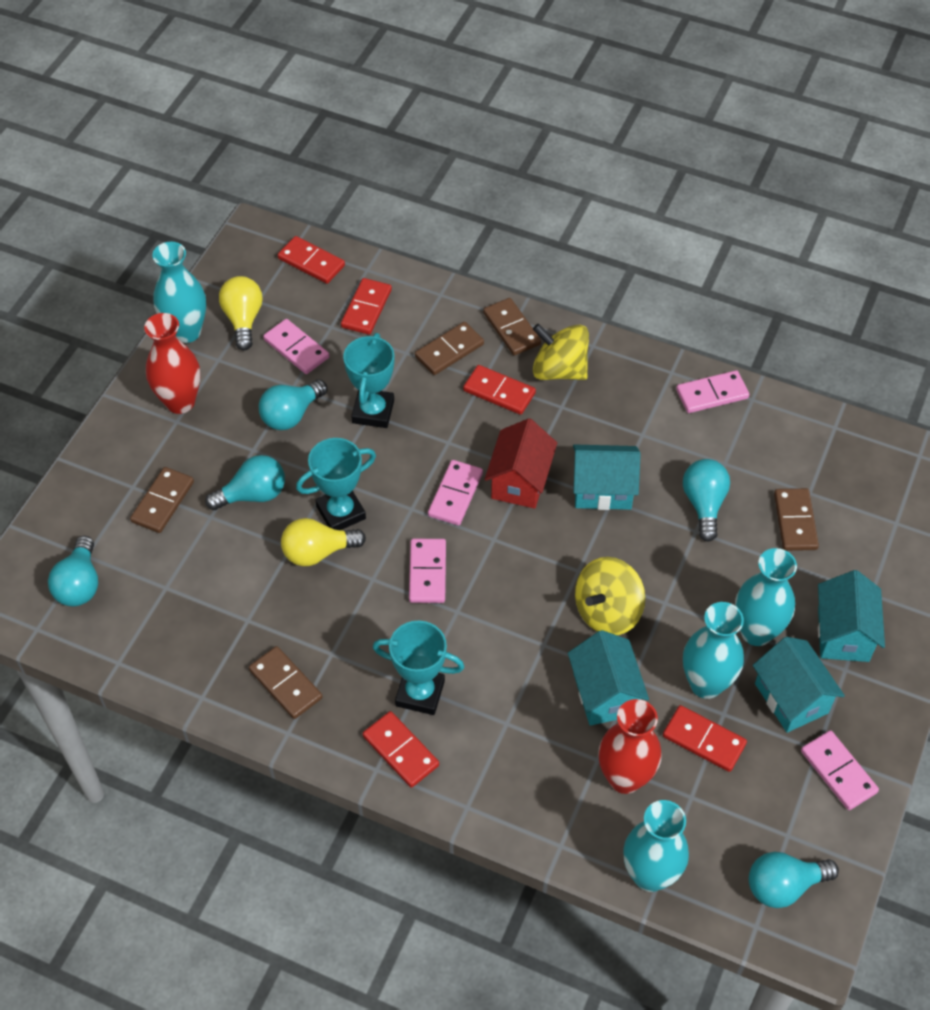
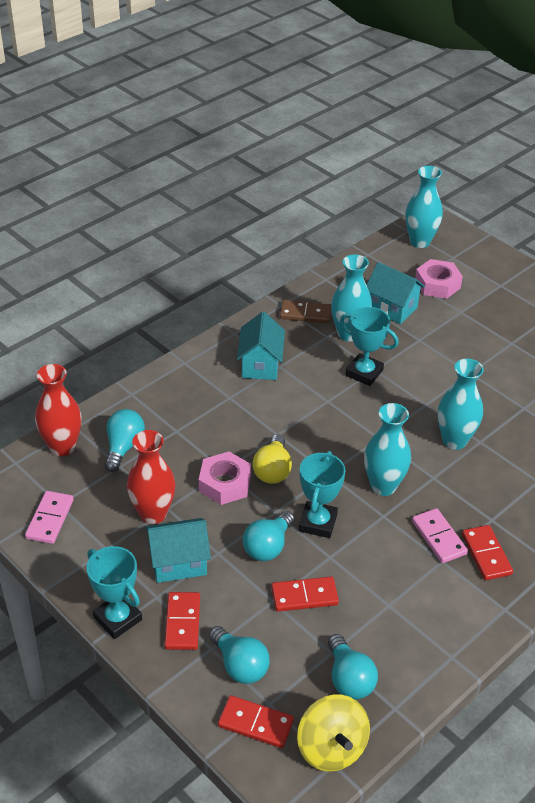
brown domino: 5 -> 1
pink domino: 5 -> 2
pink nut: 0 -> 2
red domino: 5 -> 4
red house: 1 -> 0
turquoise house: 4 -> 3
turquoise light bulb: 5 -> 4
yellow light bulb: 2 -> 1
yellow spinning top: 2 -> 1

